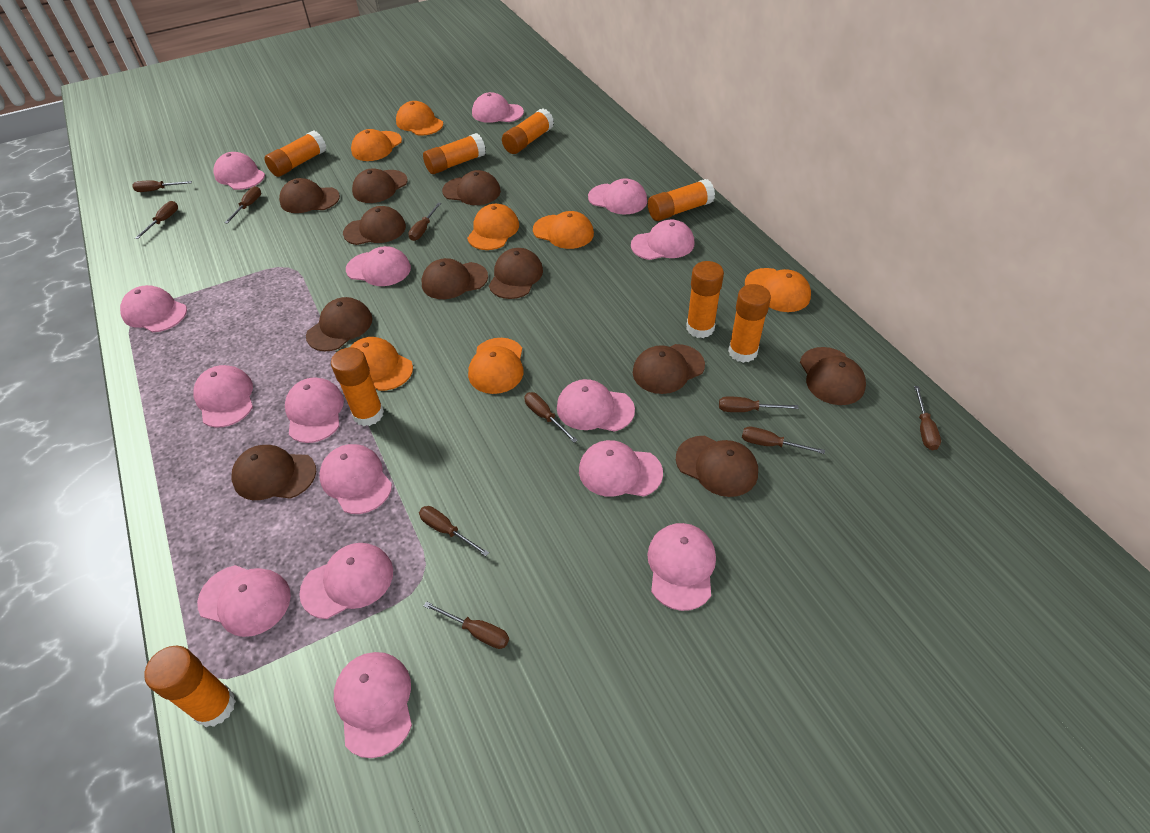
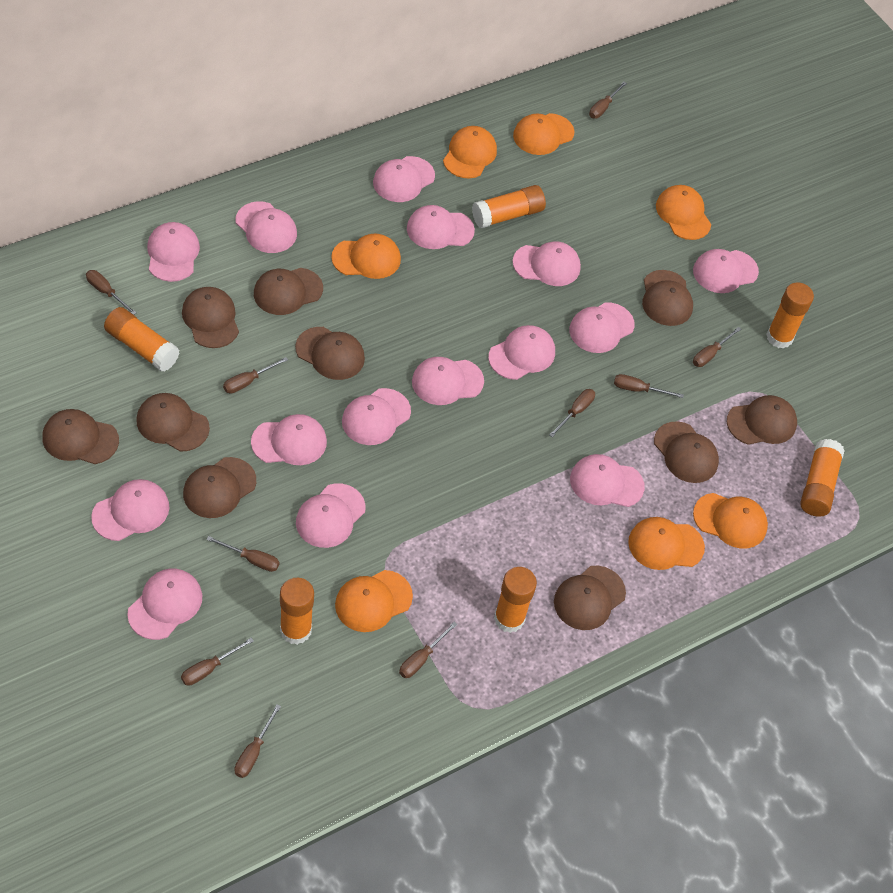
brown cap: 11 -> 10
orange glue stick: 8 -> 6

